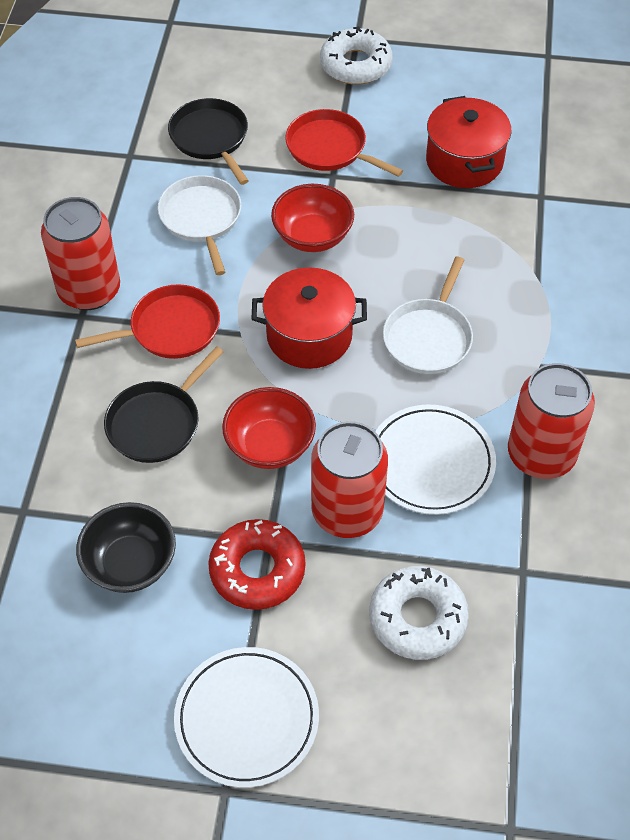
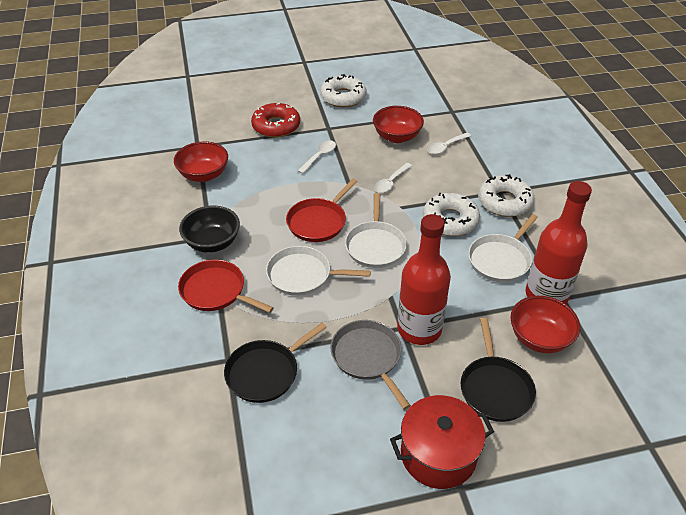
grey pan: 0 -> 1
red bottle: 0 -> 2
red bowl: 2 -> 3
red can: 3 -> 0
red pot: 2 -> 1
white donut: 2 -> 3
white pan: 2 -> 3
white plate: 2 -> 0
white spoon: 0 -> 3

